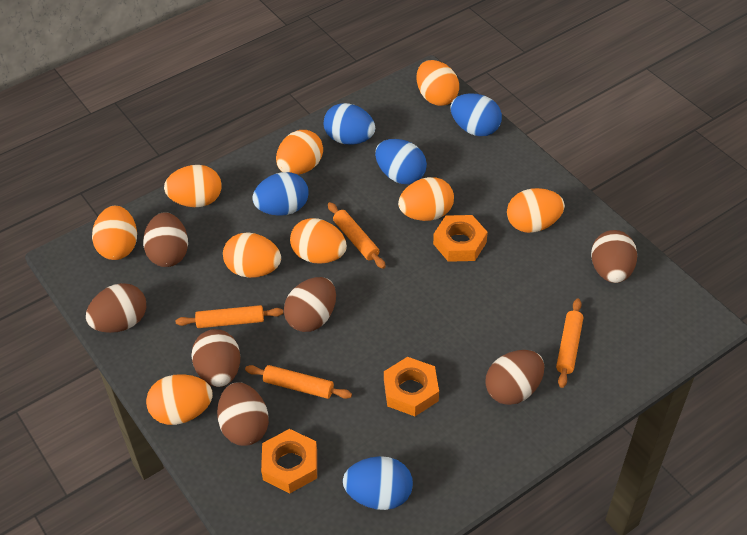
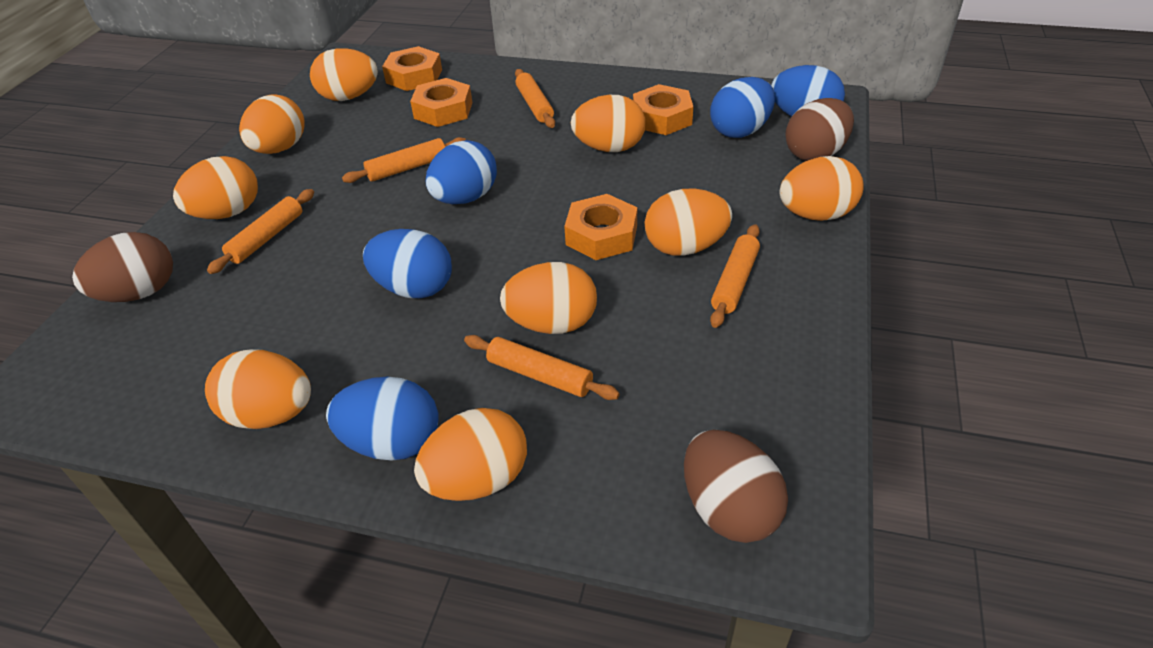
brown egg: 7 -> 3
orange nut: 3 -> 4
orange rolling pin: 4 -> 5

